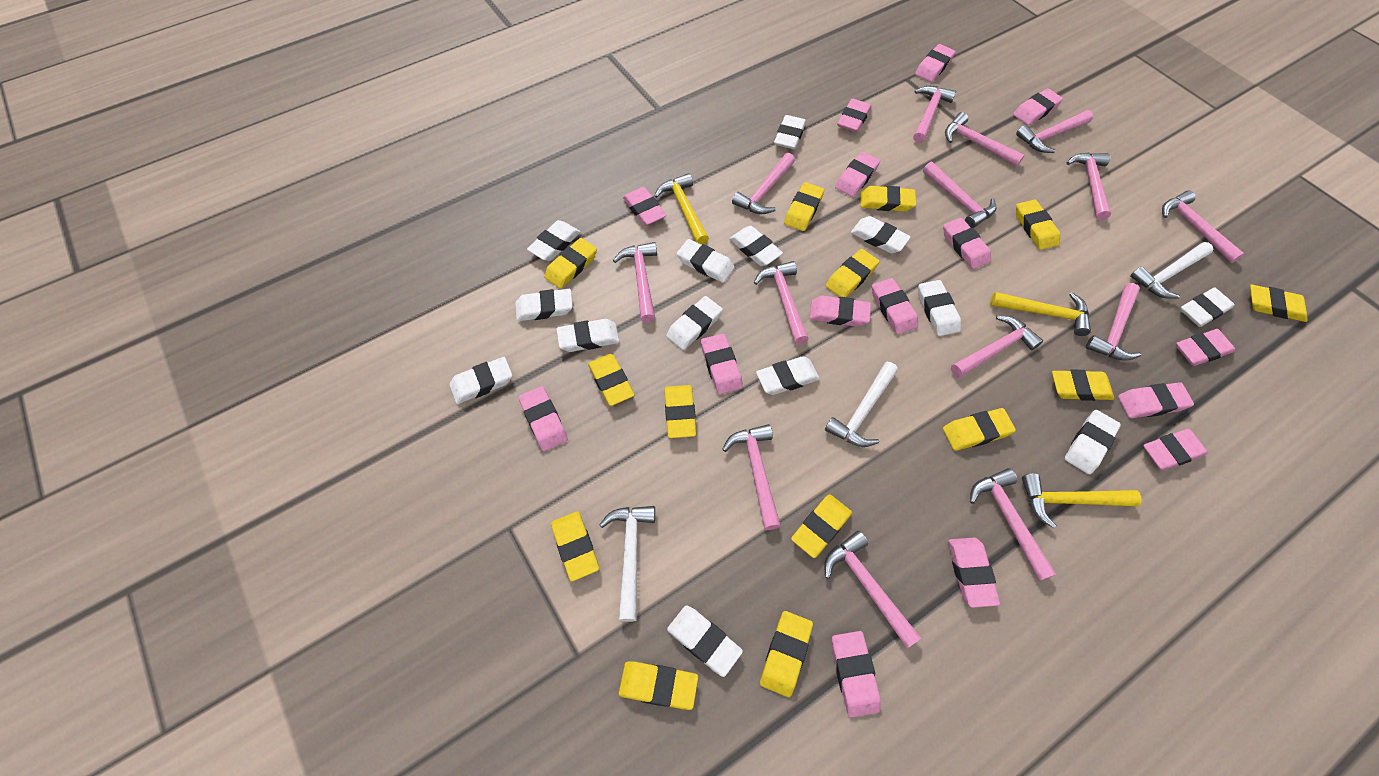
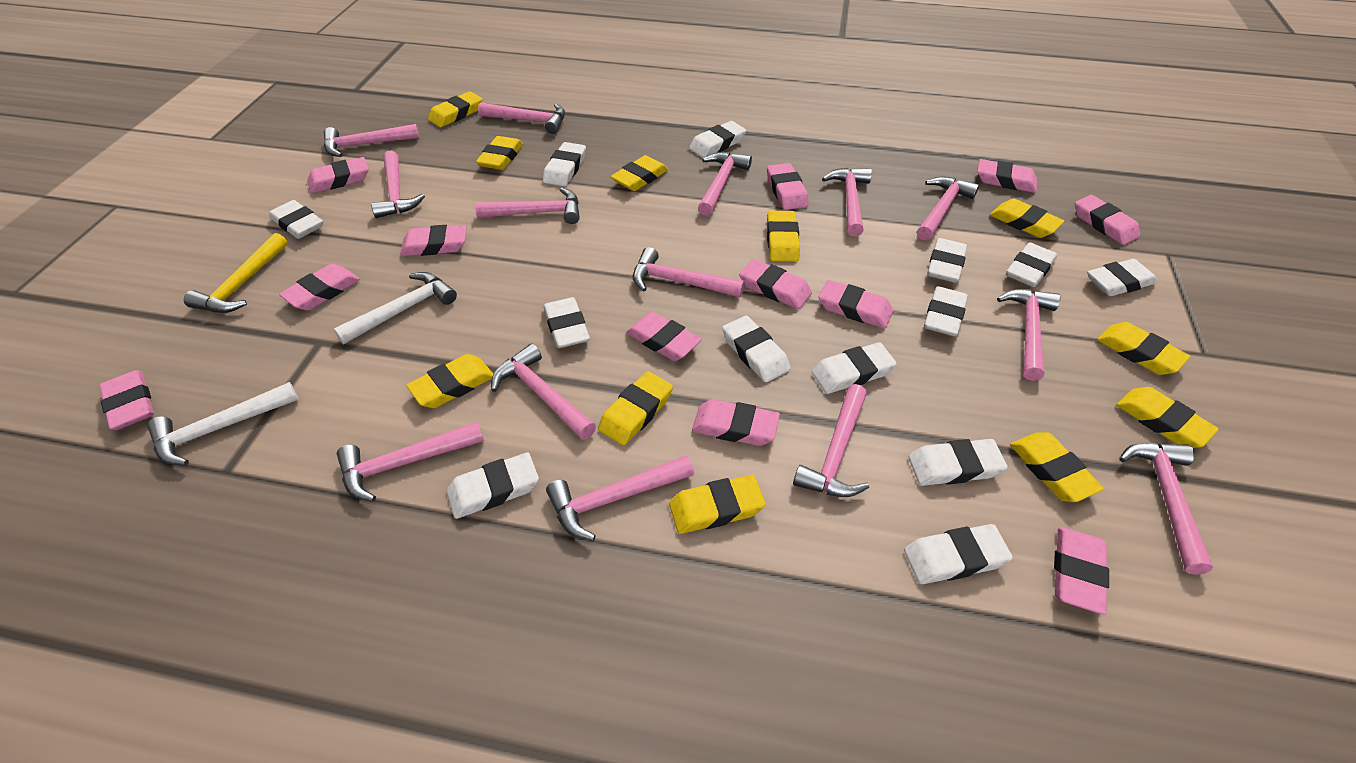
pink eraser: 15 -> 12
white eraser: 14 -> 13
white hammer: 3 -> 2
yellow eraser: 14 -> 11
yellow hammer: 3 -> 1

